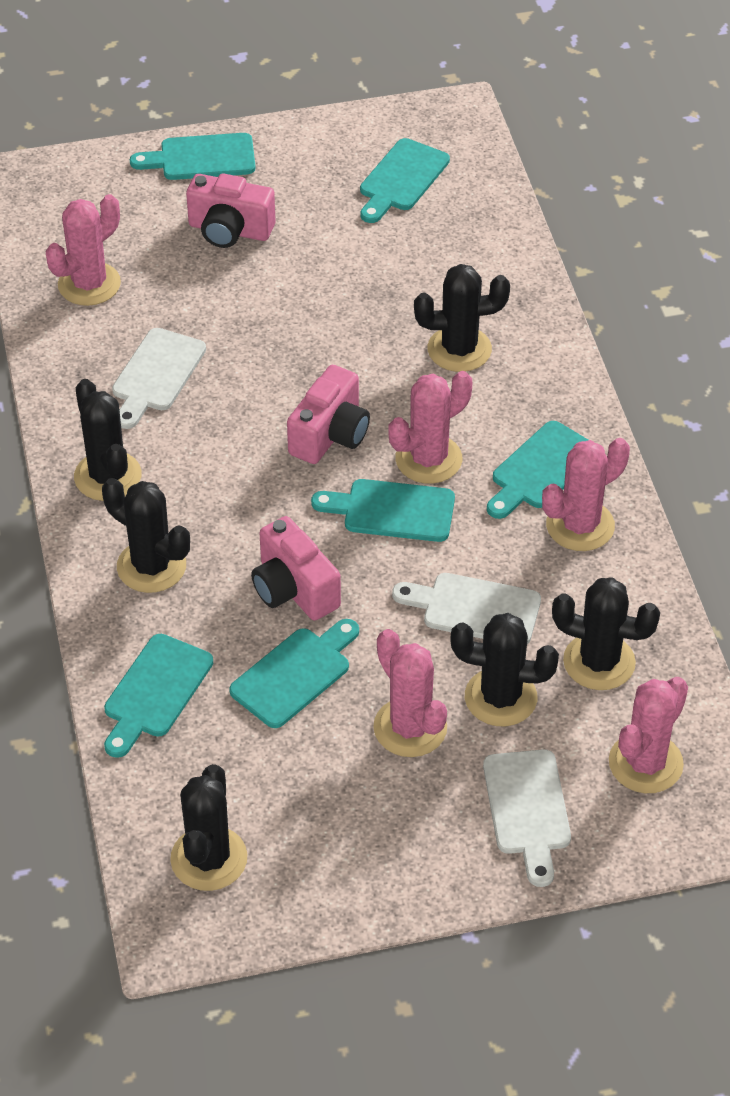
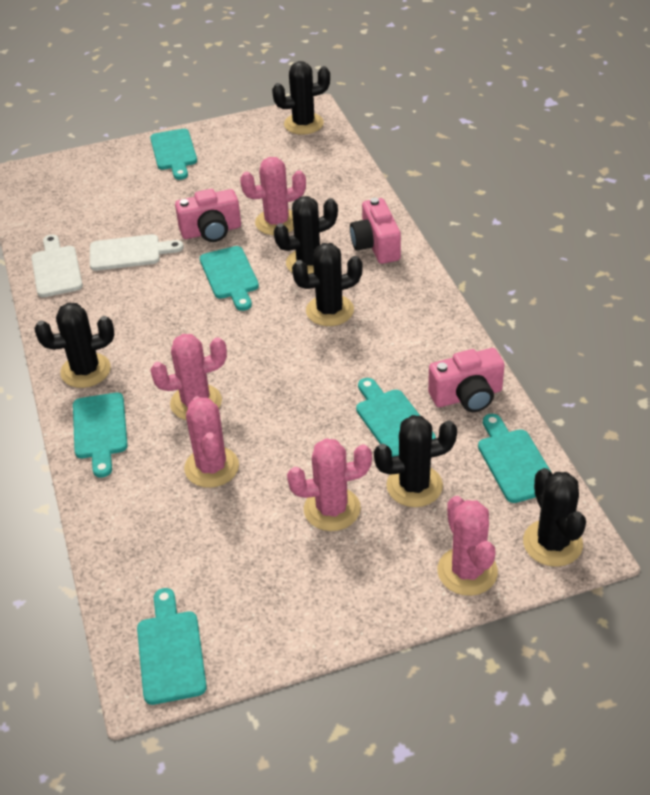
white cutting board: 3 -> 2

